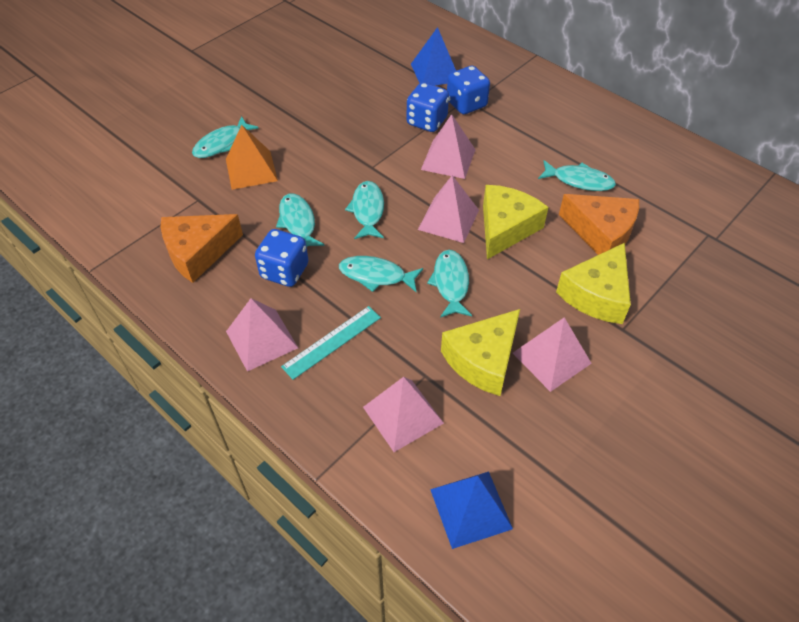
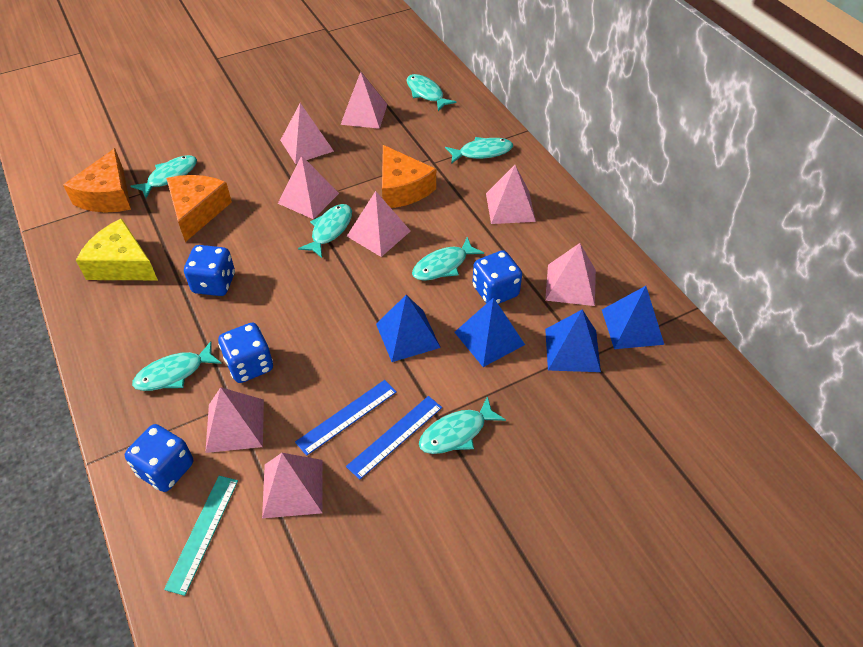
blue dice: 3 -> 4
blue pyramid: 2 -> 4
blue ruler: 0 -> 2
orange cheese: 2 -> 3
orange pyramid: 1 -> 0
pink pyramid: 5 -> 8
turquoise fish: 6 -> 7
yellow cheese: 3 -> 1

